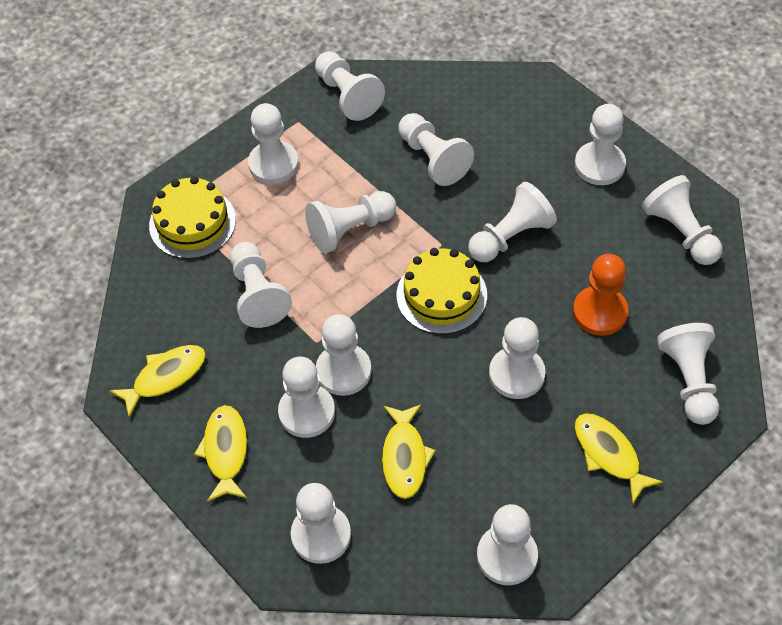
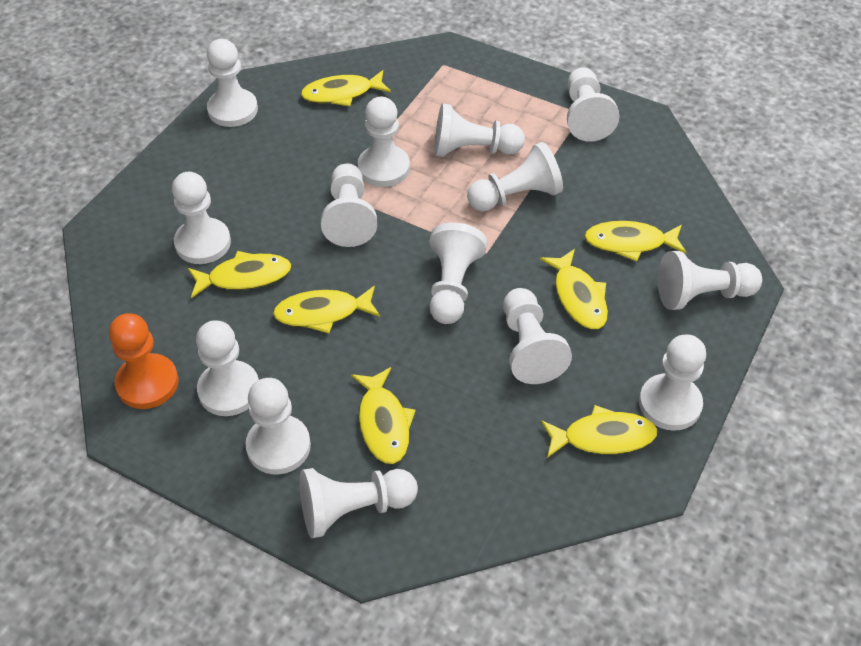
yellow cake: 2 -> 0
yellow fish: 4 -> 7

